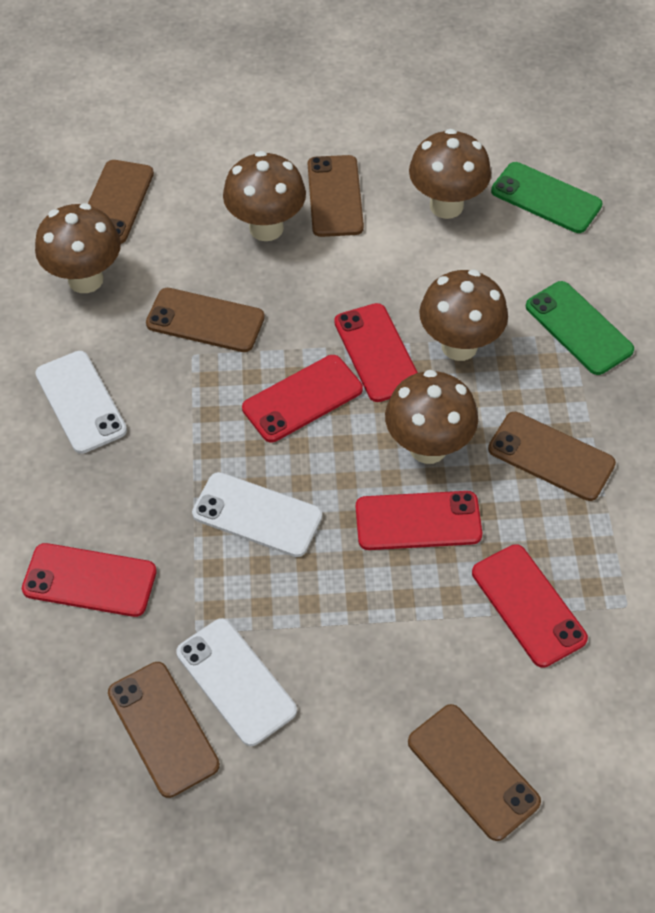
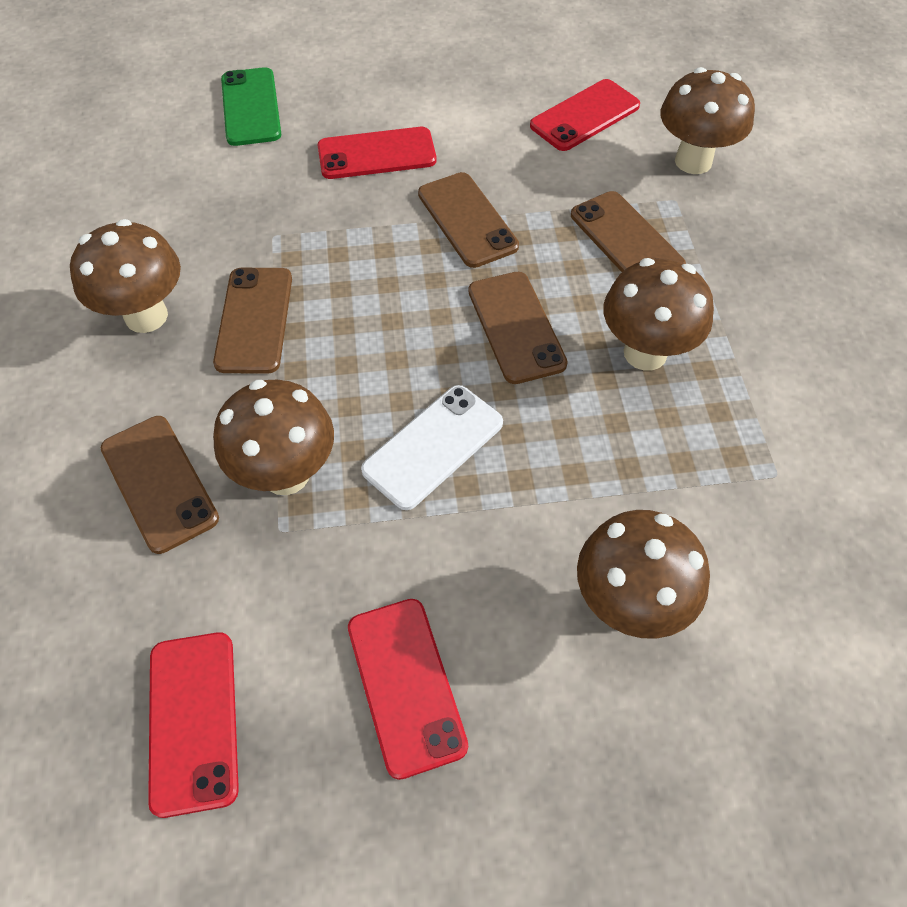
brown phone: 6 -> 5
green phone: 2 -> 1
red phone: 5 -> 4
white phone: 3 -> 1

